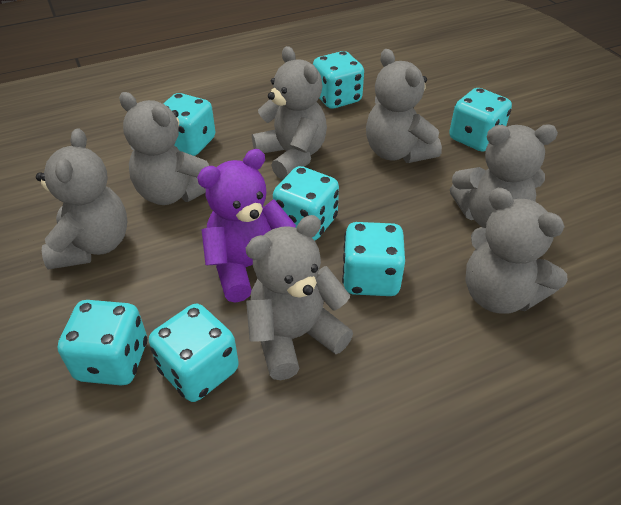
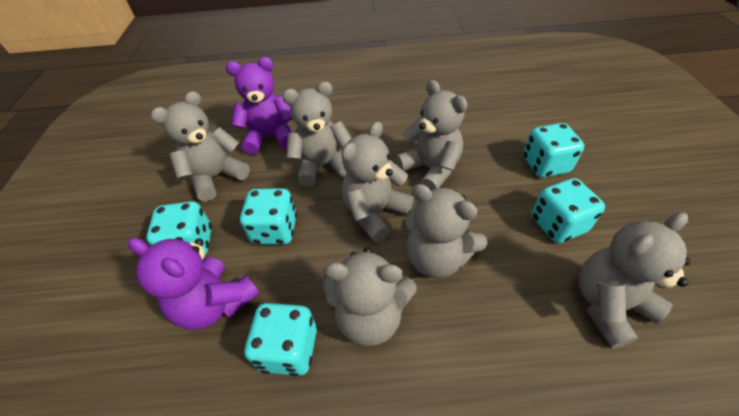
purple teddy bear: 1 -> 2
turquoise dice: 7 -> 5

